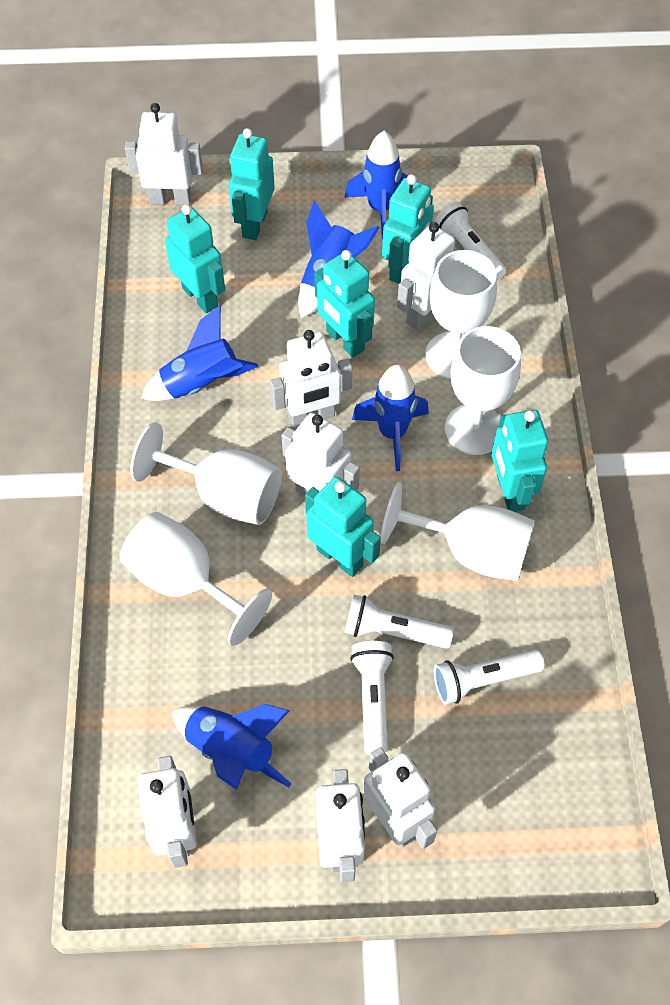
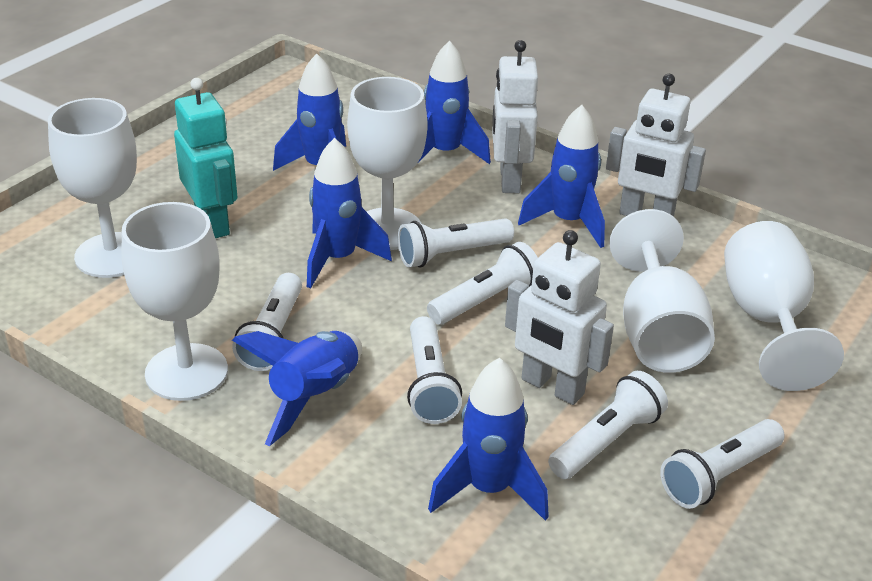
blue rocket: 5 -> 6
turquoise robot: 6 -> 1
white flashlight: 4 -> 6
white robot: 7 -> 3

